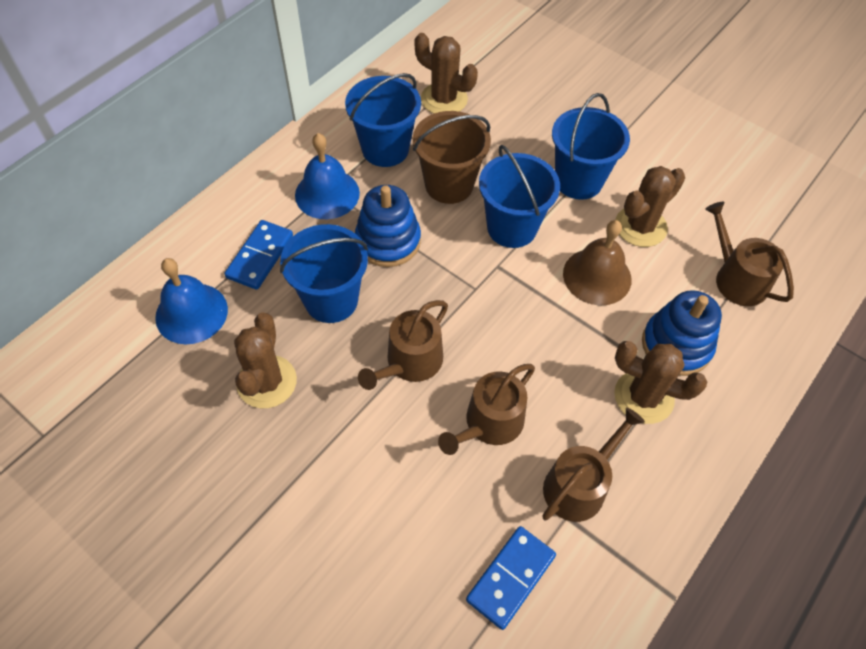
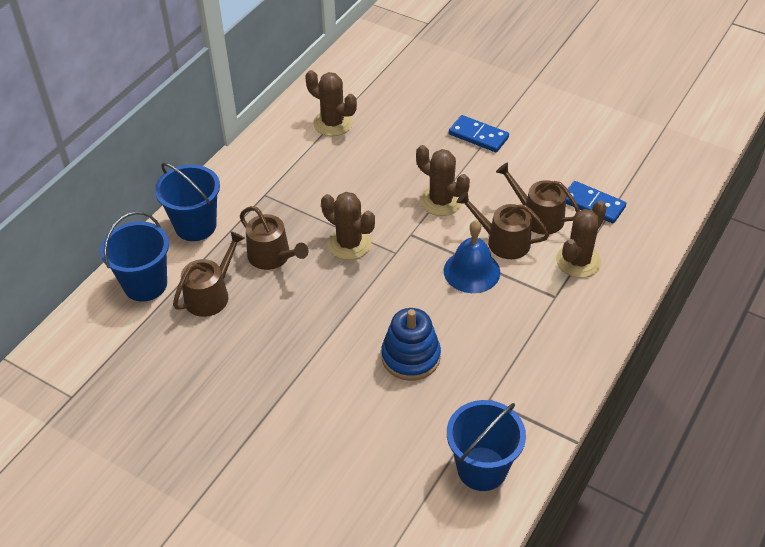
blue bell: 2 -> 1
blue bucket: 4 -> 3
blue stacking toy: 2 -> 1
brown bell: 1 -> 0
brown bucket: 1 -> 0

